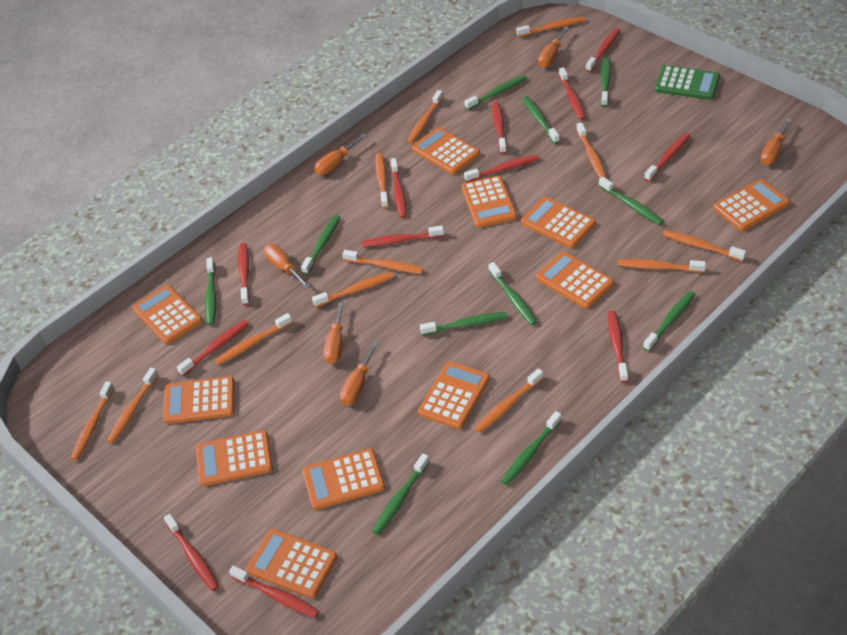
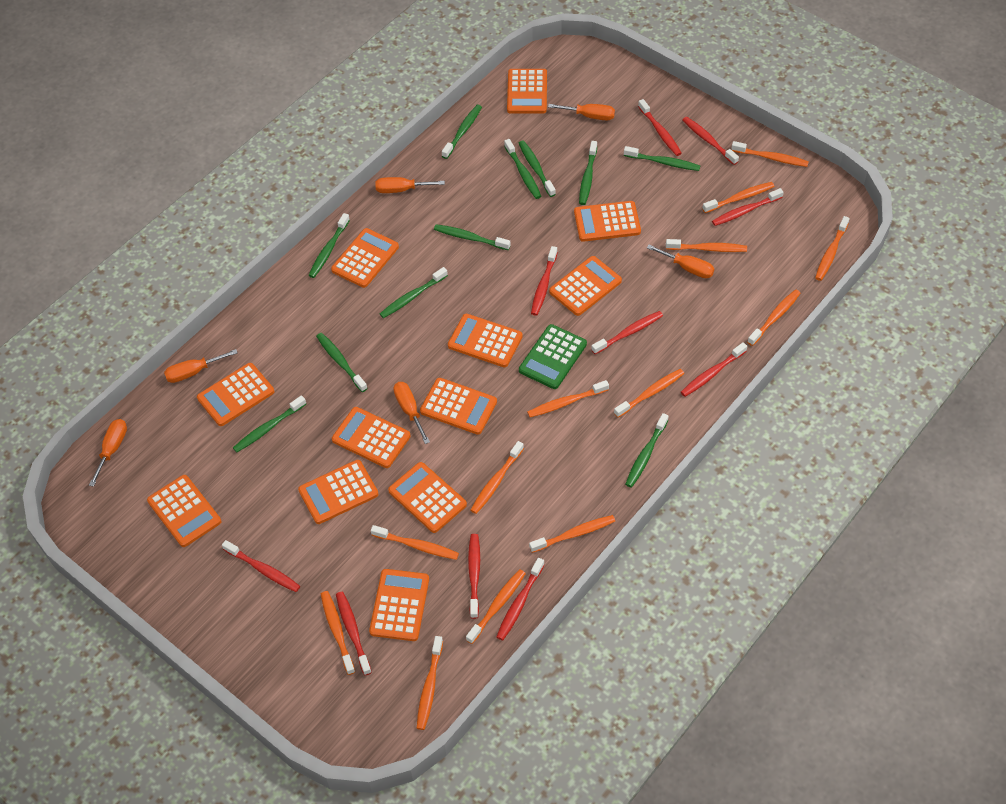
orange calculator: 11 -> 12
orange toothbrush: 12 -> 13
red toothbrush: 12 -> 10

